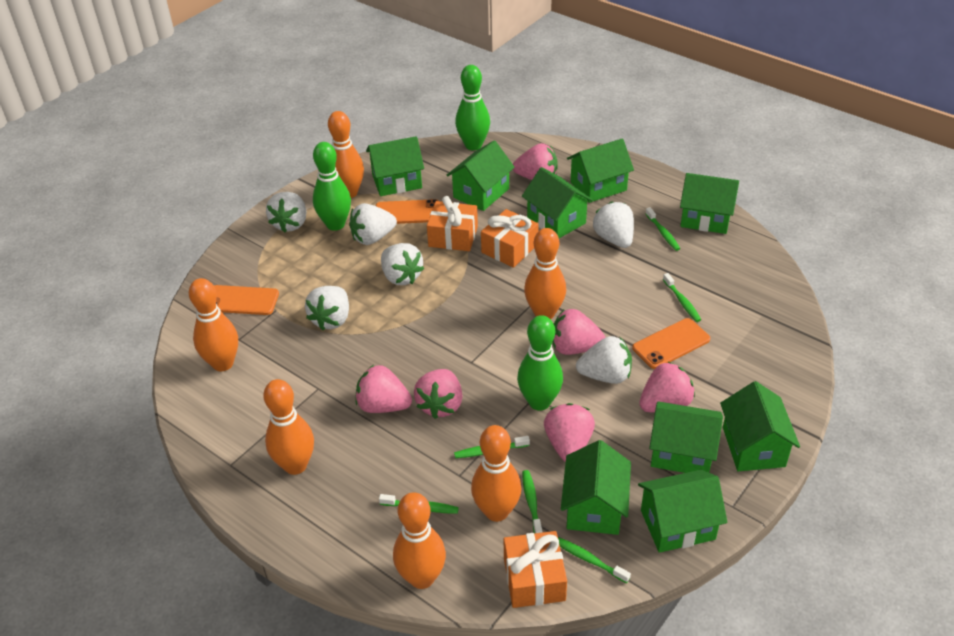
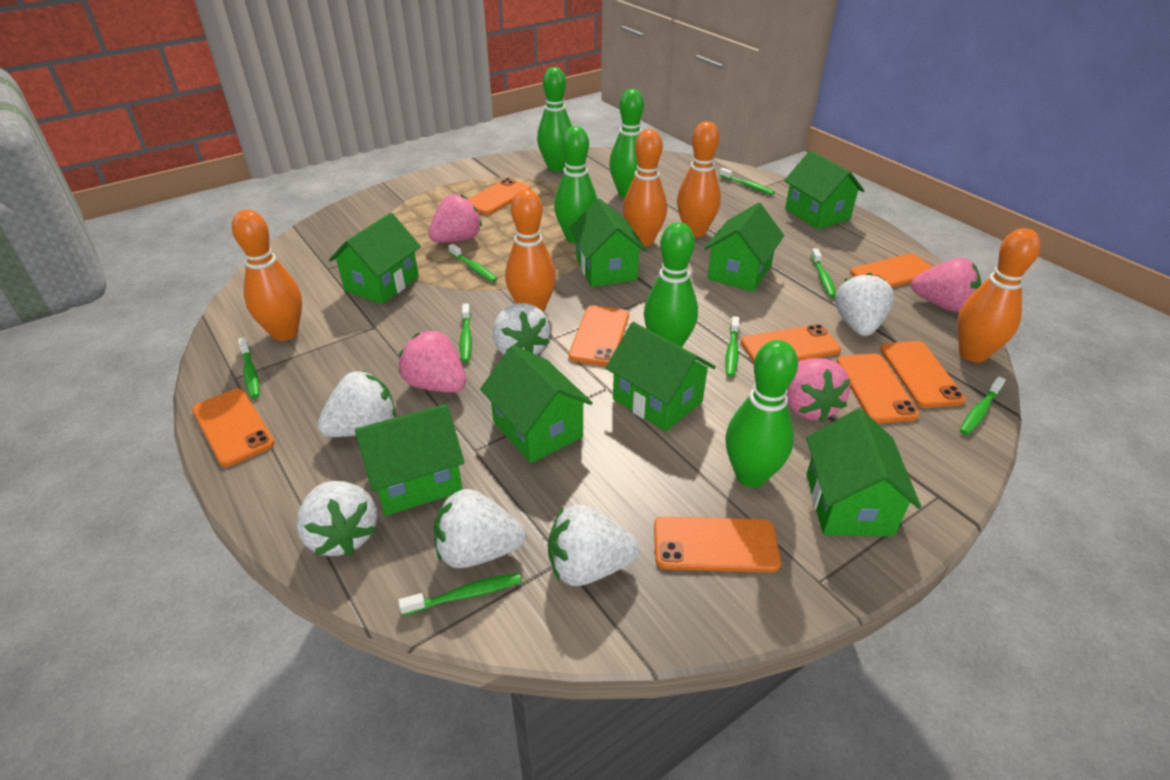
green bowling pin: 3 -> 5
green house: 9 -> 8
green toothbrush: 6 -> 8
orange bowling pin: 6 -> 5
orange gift: 3 -> 0
orange phone: 3 -> 8
pink strawberry: 6 -> 4

